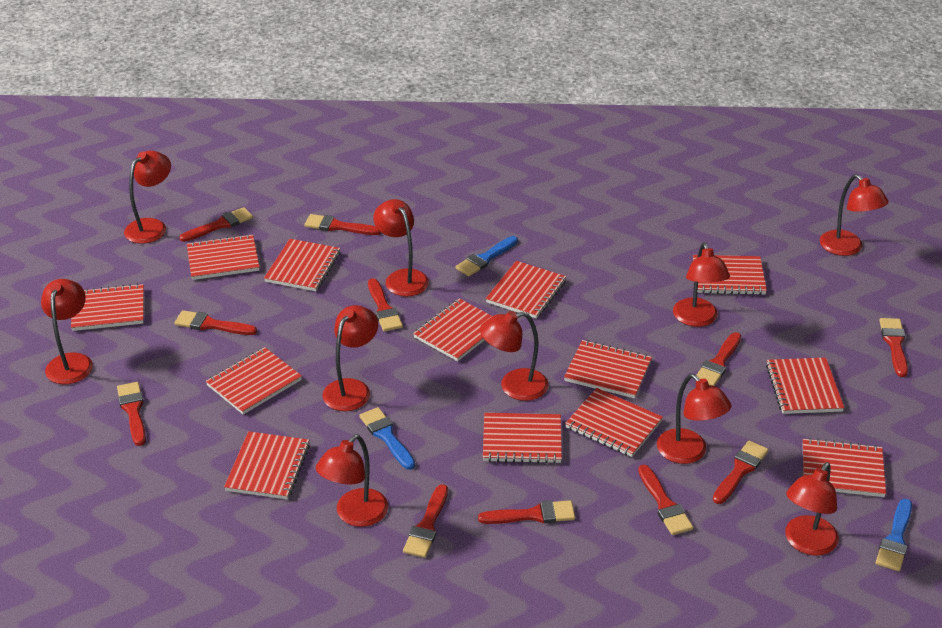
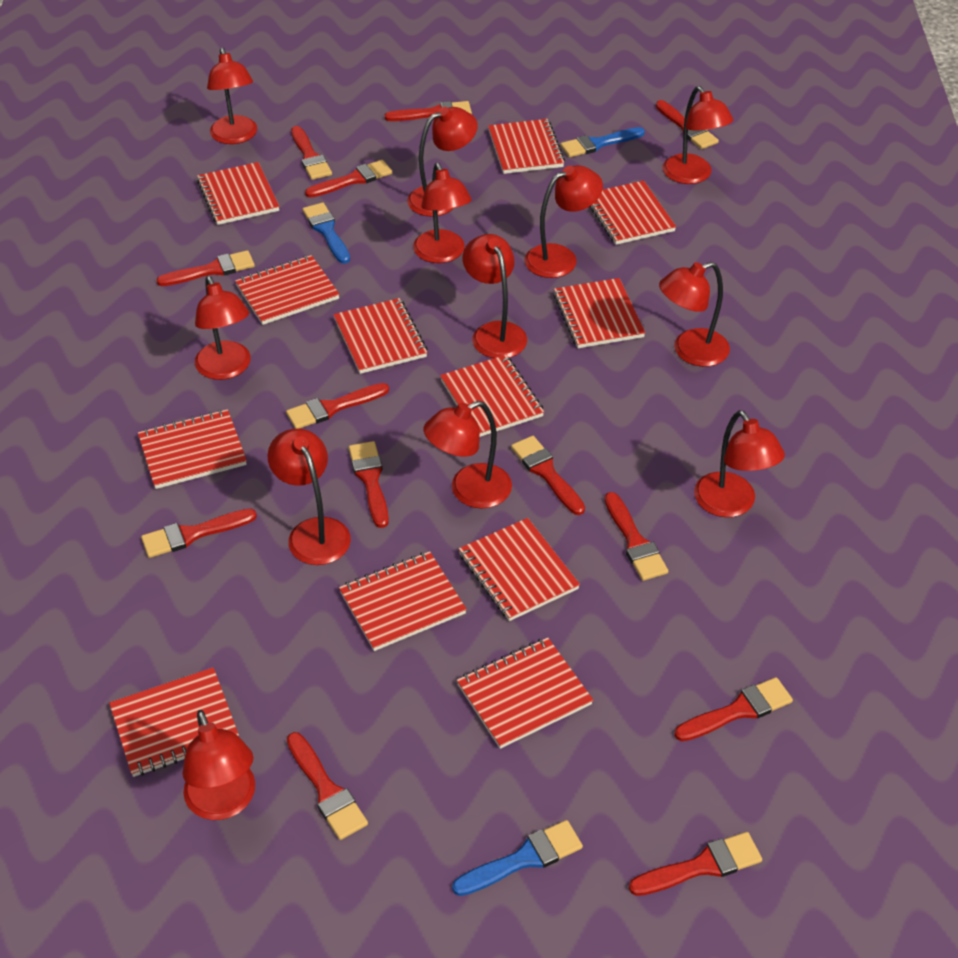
red brush: 11 -> 13
red lamp: 10 -> 12
red notebook: 13 -> 12

